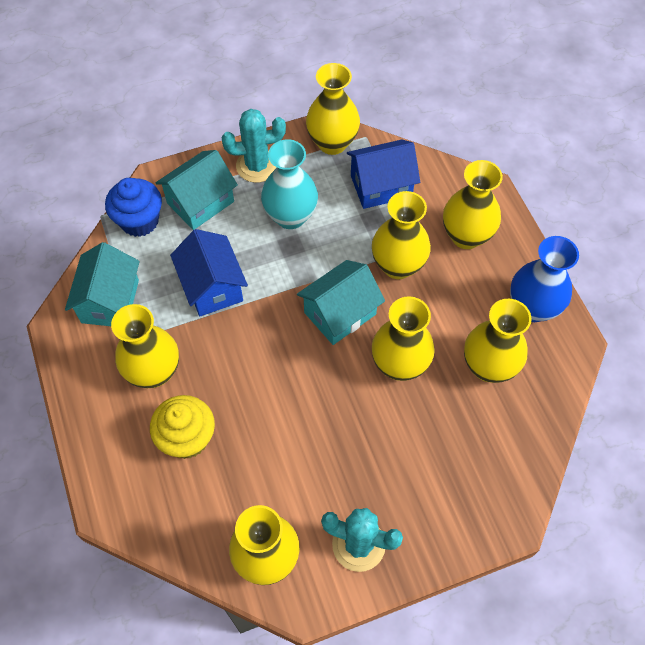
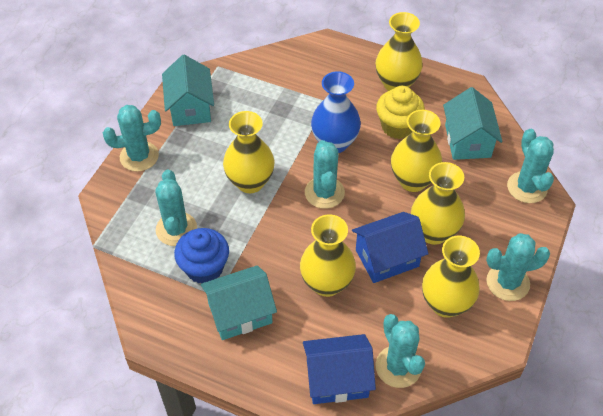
turquoise cactus: 2 -> 6
turquoise vase: 1 -> 0
yellow vase: 7 -> 6

